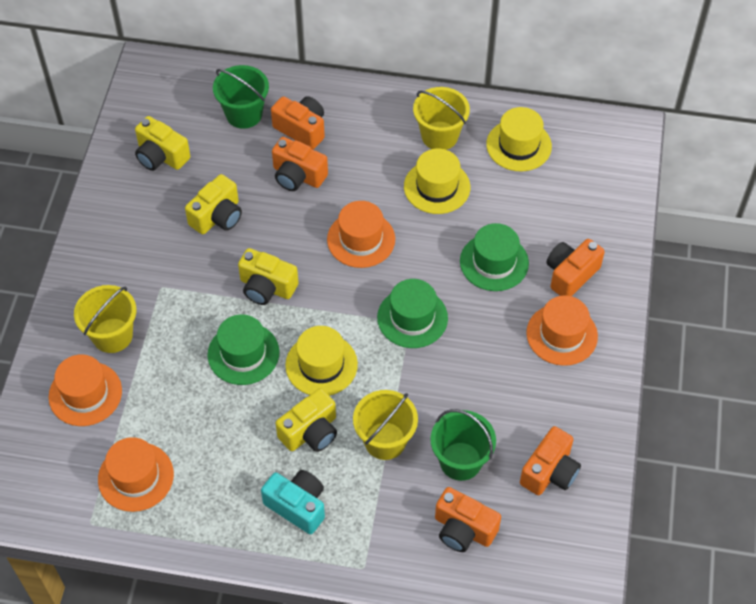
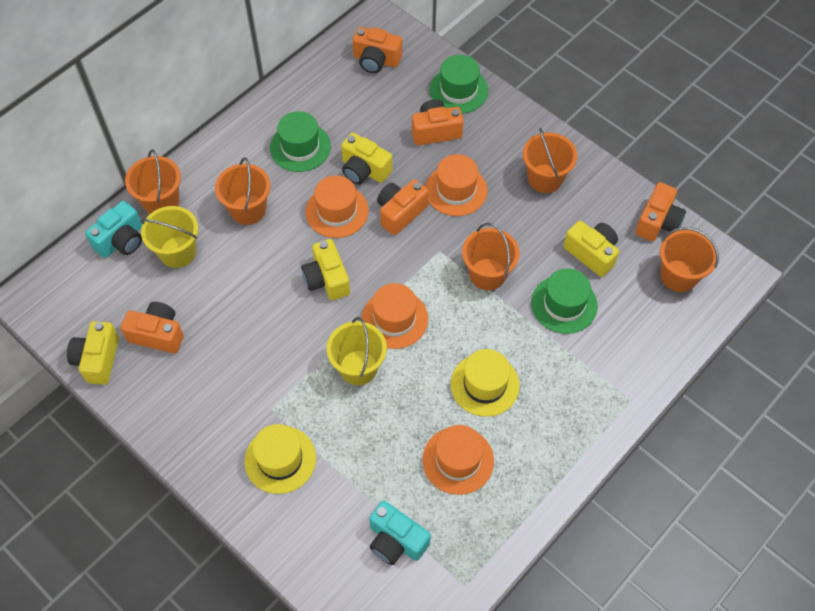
green bucket: 2 -> 0
orange bucket: 0 -> 5
turquoise camera: 1 -> 2
yellow bucket: 3 -> 2
yellow hat: 3 -> 2

